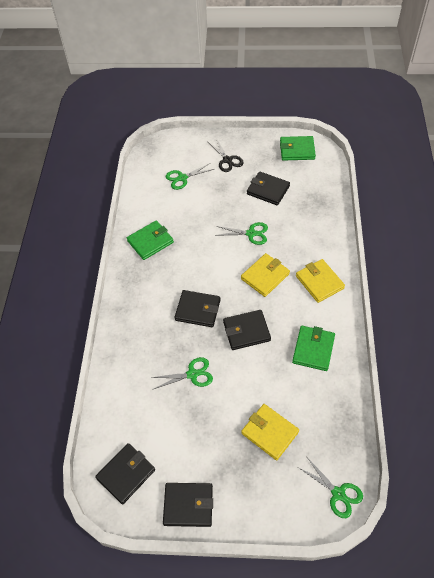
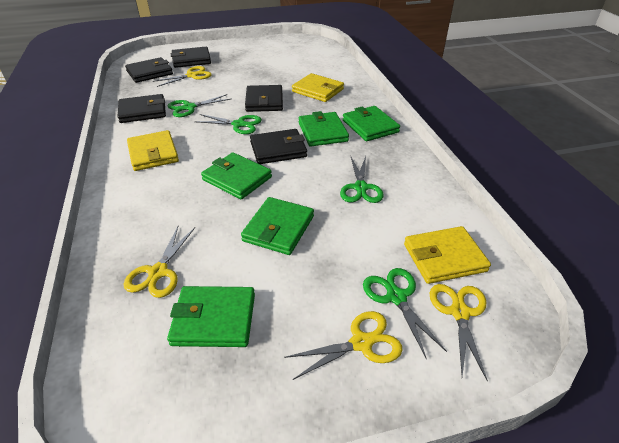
black scissors: 1 -> 0
green wallet: 3 -> 5
yellow scissors: 0 -> 4

